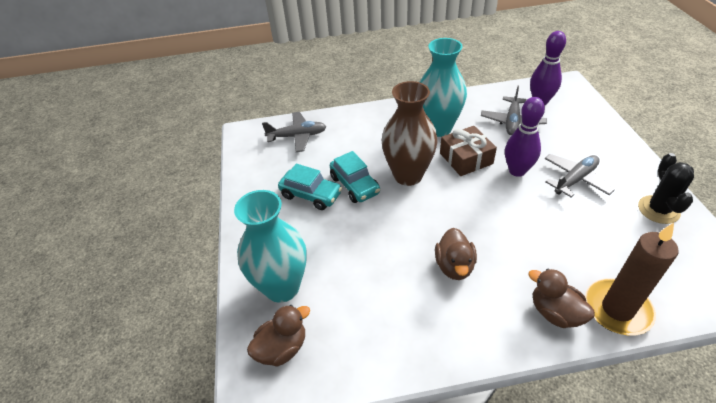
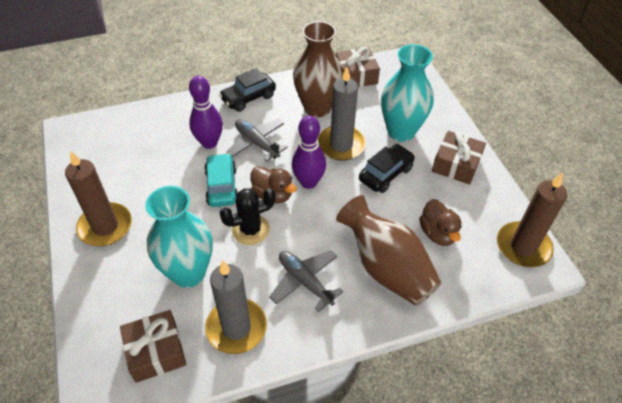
black car: 0 -> 2
brown candle: 1 -> 2
brown duck: 3 -> 2
brown gift: 1 -> 3
brown vase: 1 -> 2
grey candle: 0 -> 2
grey plane: 3 -> 2
turquoise car: 2 -> 1

